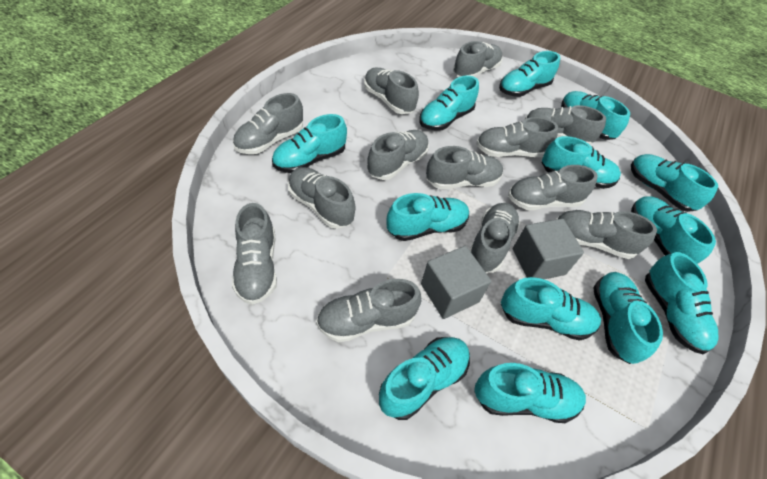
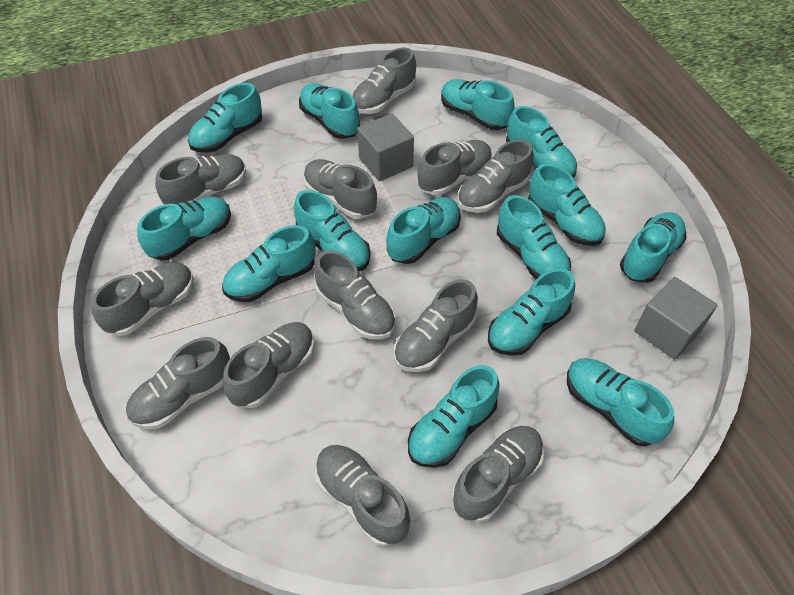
grey shoe: 13 -> 12
turquoise shoe: 13 -> 14

